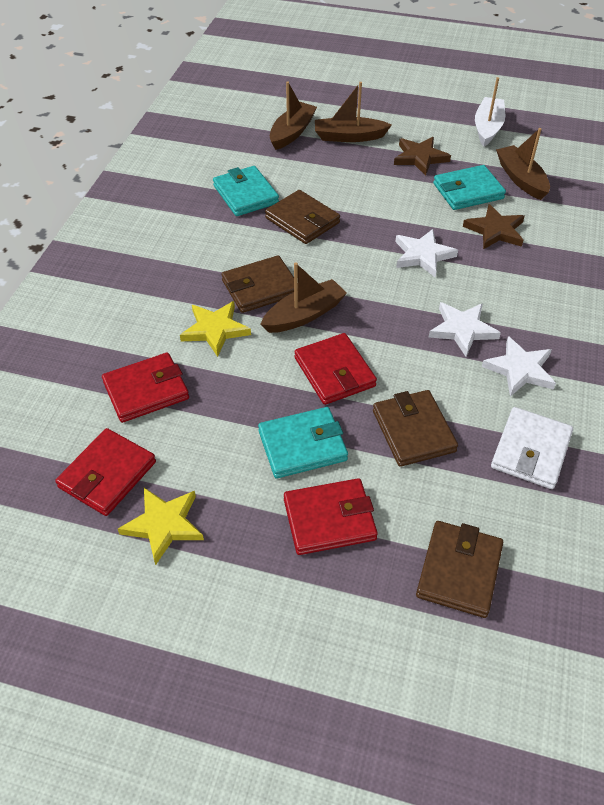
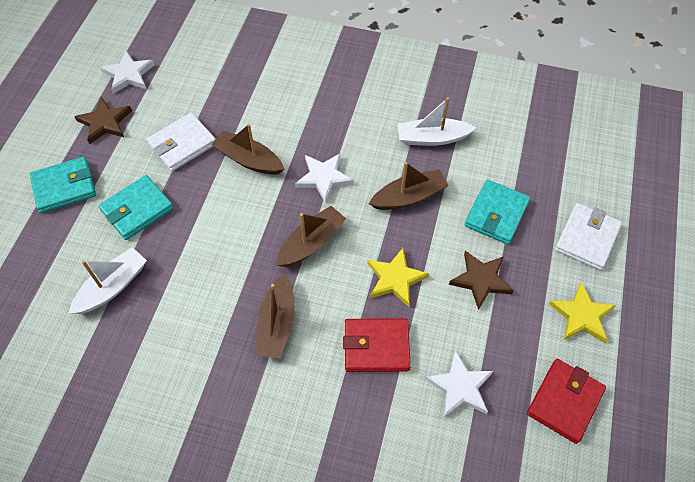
brown wallet: 4 -> 0
red wallet: 4 -> 2
white boat: 1 -> 2
white wallet: 1 -> 2

